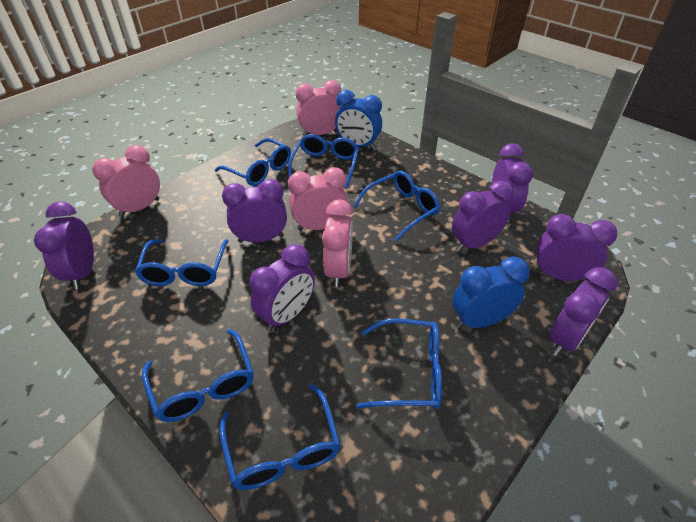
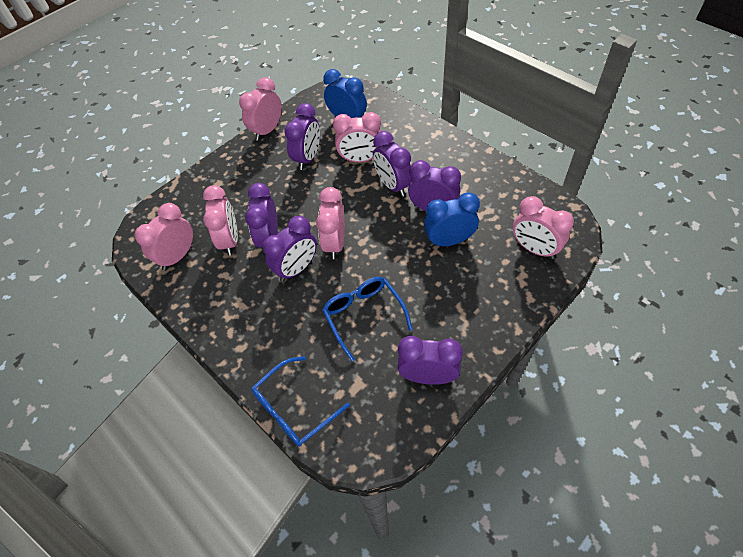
blue glasses: 7 -> 2
pink clock: 4 -> 6
purple clock: 7 -> 6

